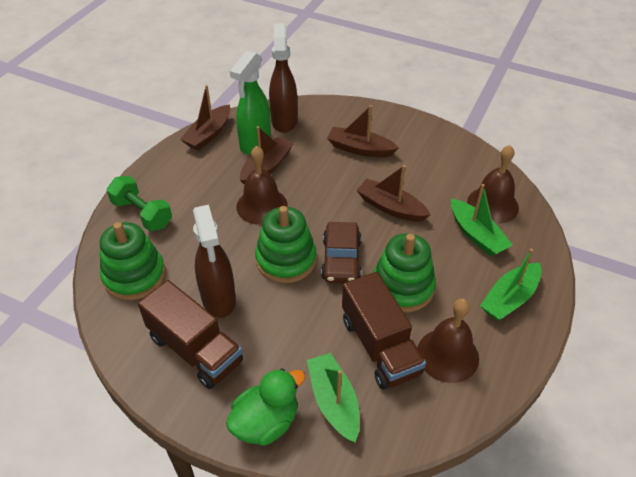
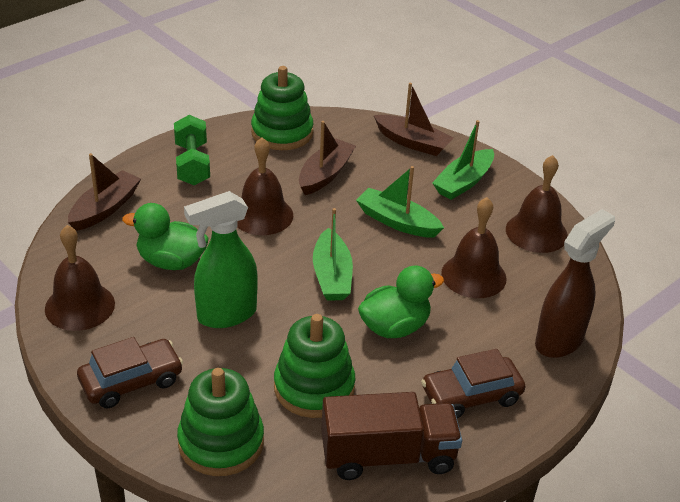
brown bell: 3 -> 4
brown boat: 4 -> 3
brown car: 1 -> 2
brown spray bottle: 2 -> 1
brown truck: 2 -> 1
green duck: 1 -> 2

